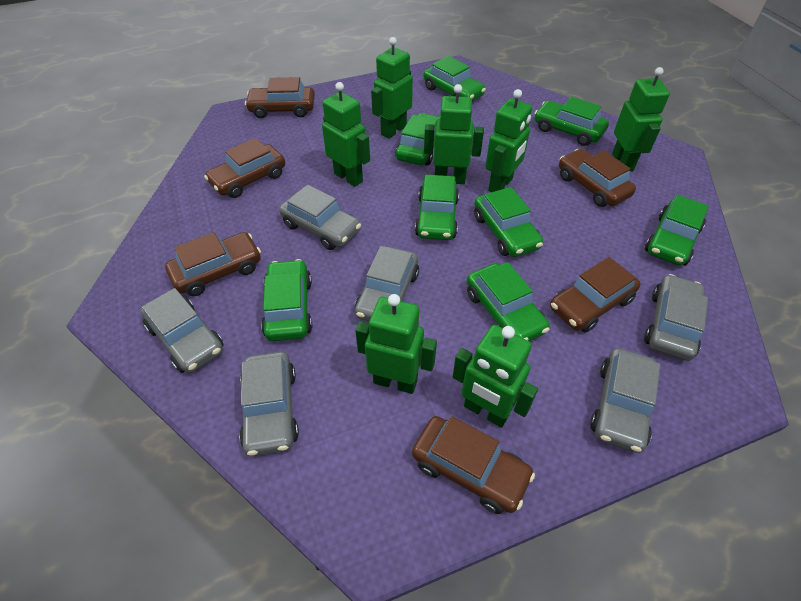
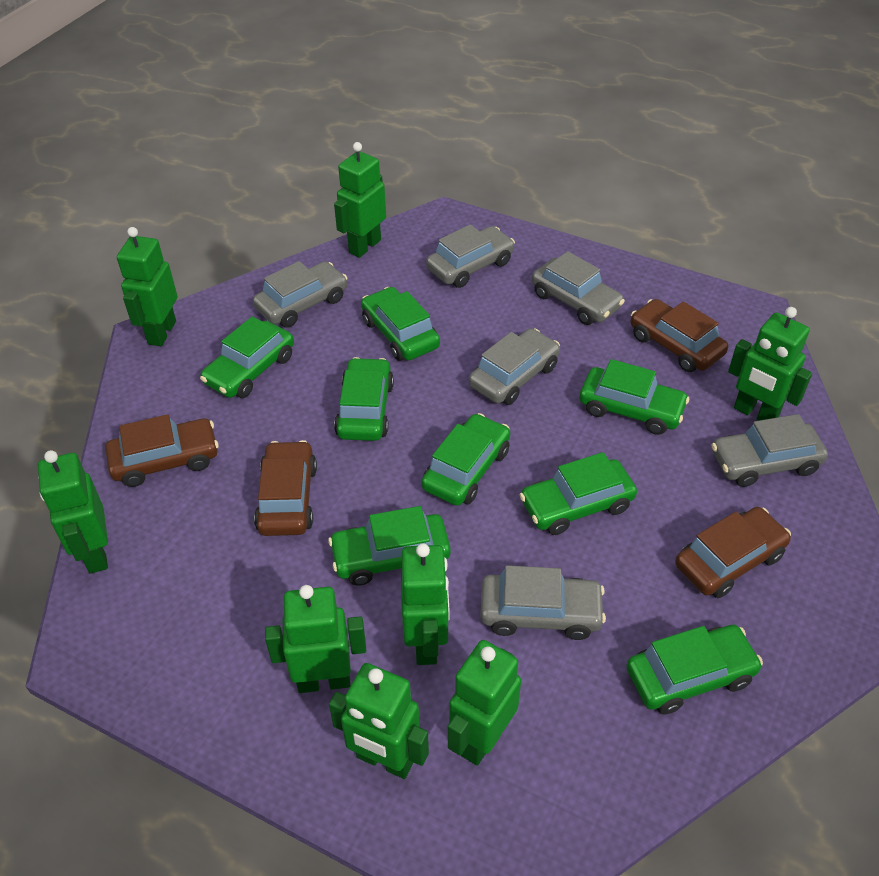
brown car: 6 -> 4
green robot: 7 -> 8

